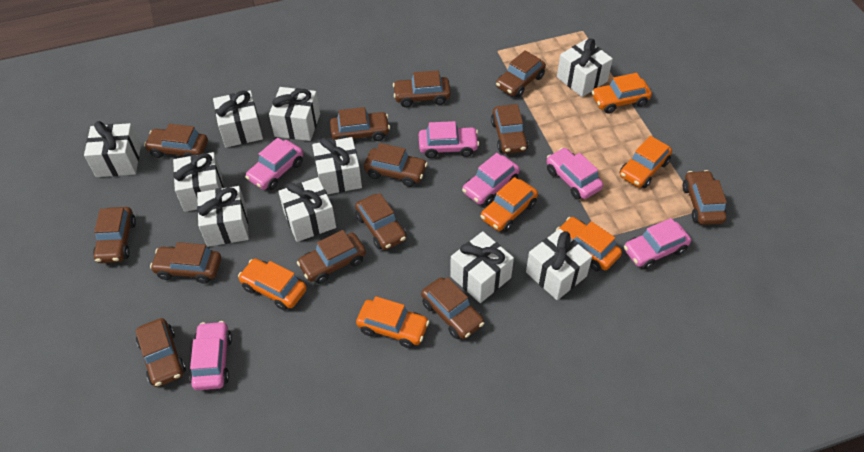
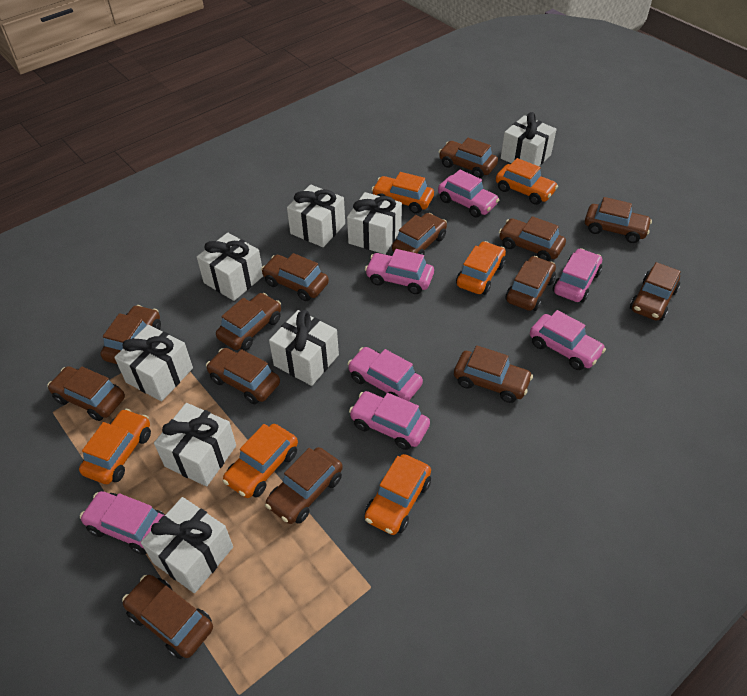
brown car: 13 -> 14
pink car: 6 -> 7
white gift: 10 -> 8

